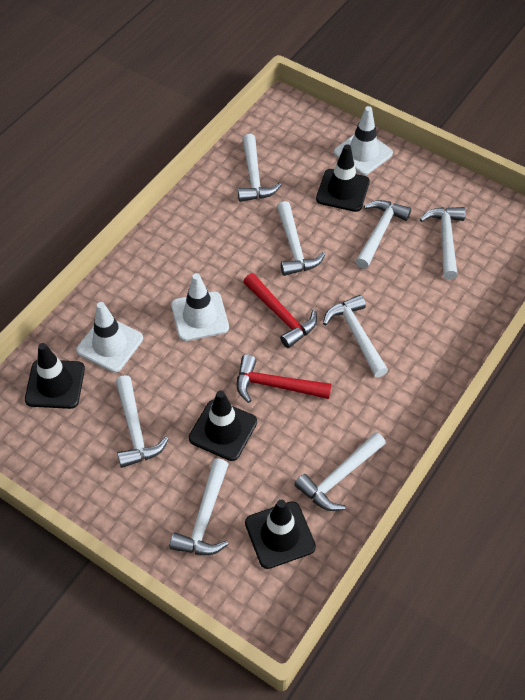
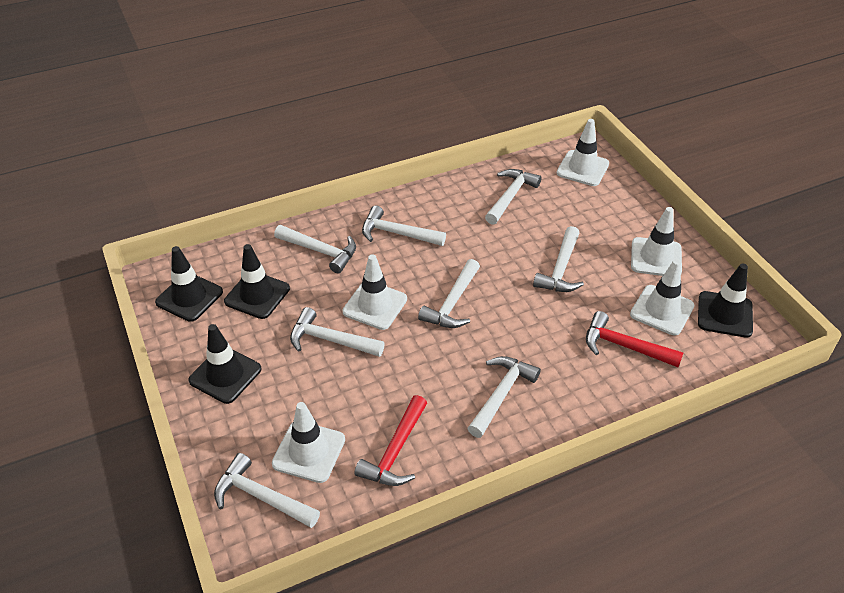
white traffic cone: 3 -> 5

